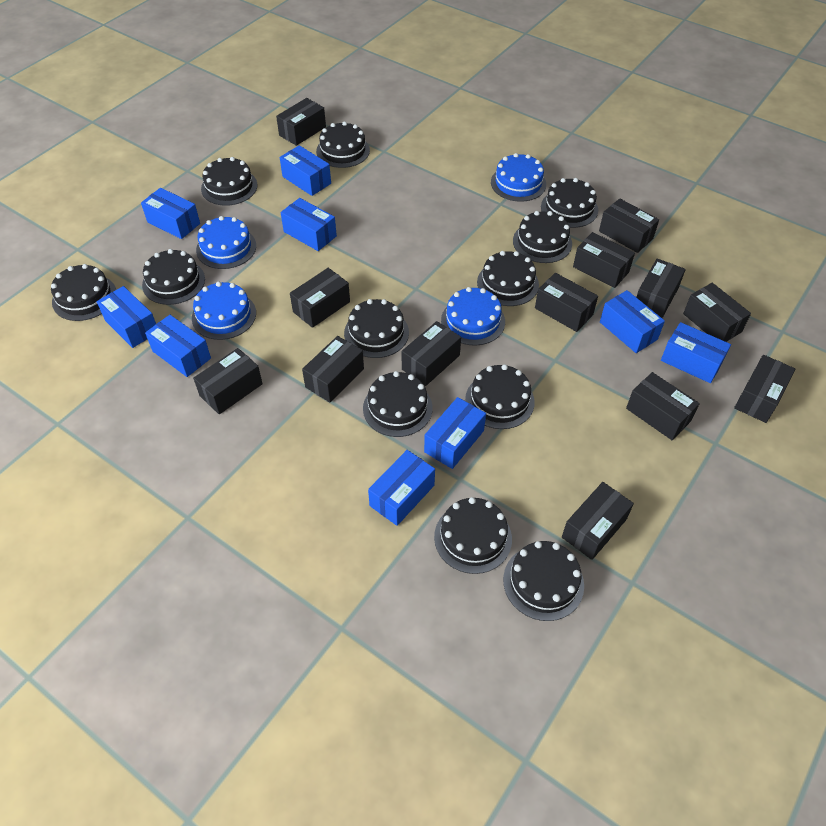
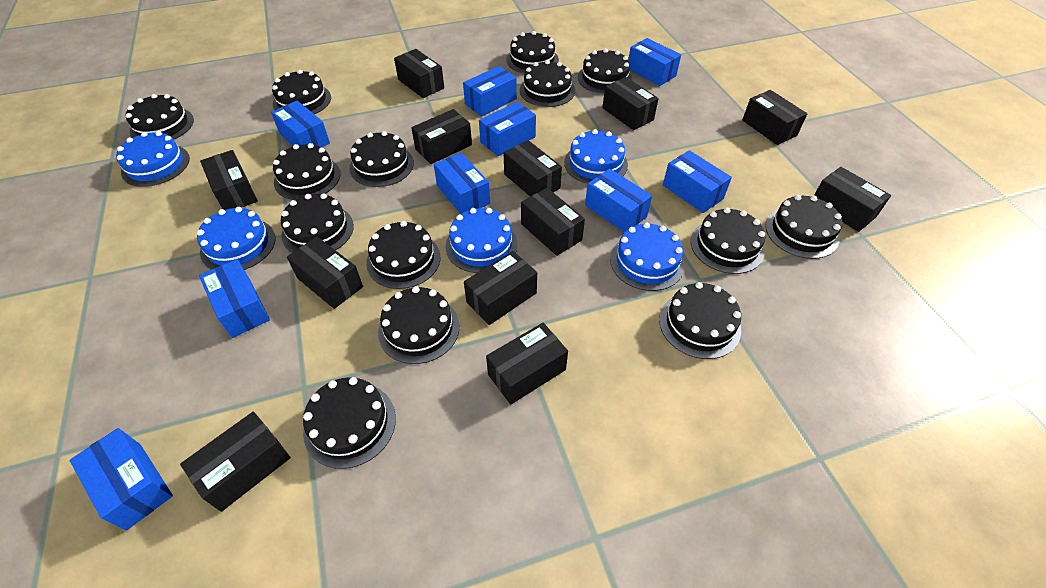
black box: 13 -> 12
black cake: 12 -> 14
blue cake: 4 -> 5

